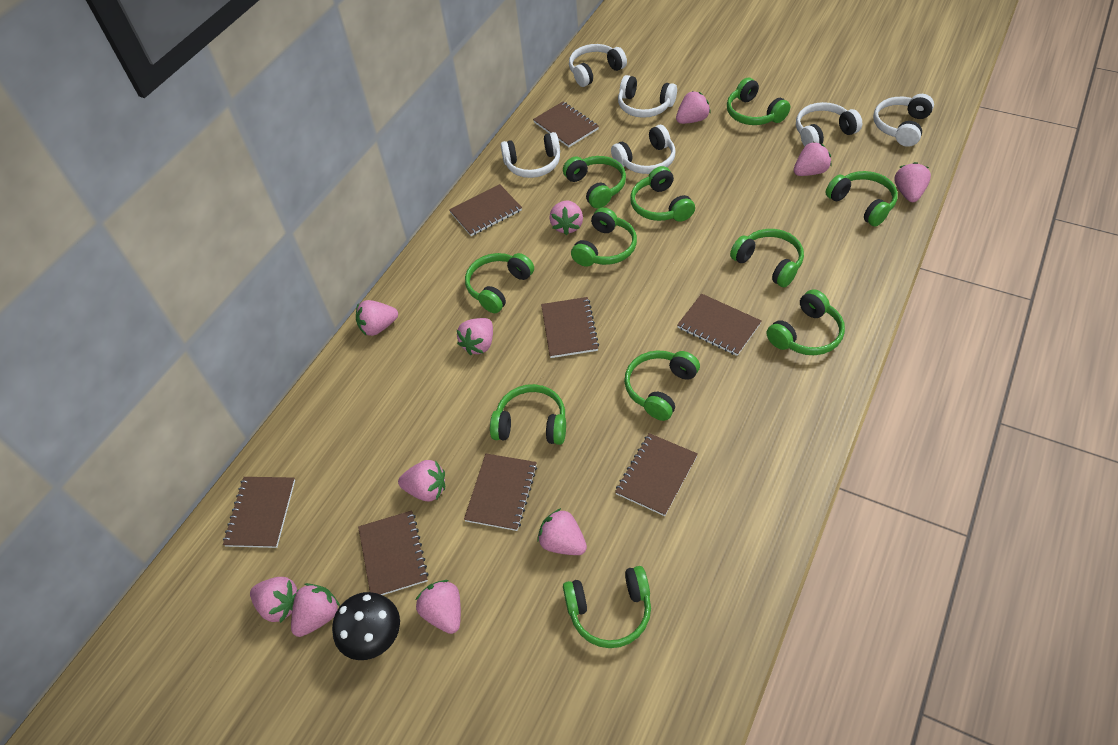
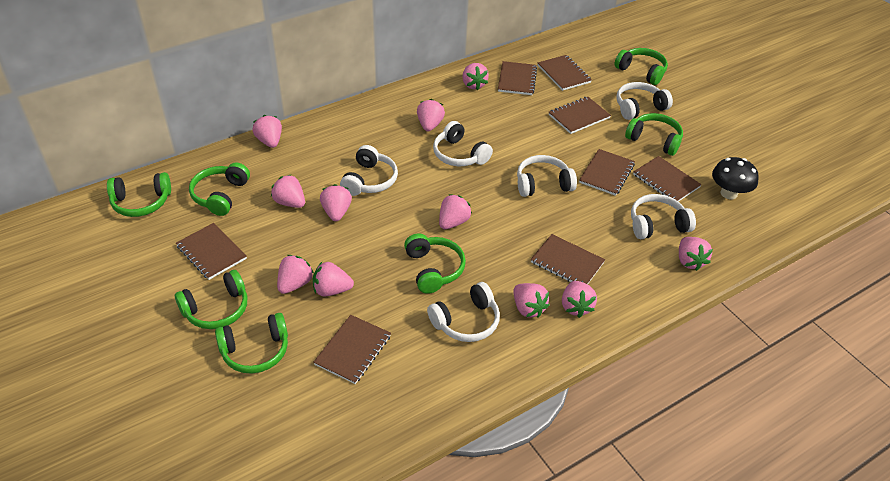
green headphones: 11 -> 7

